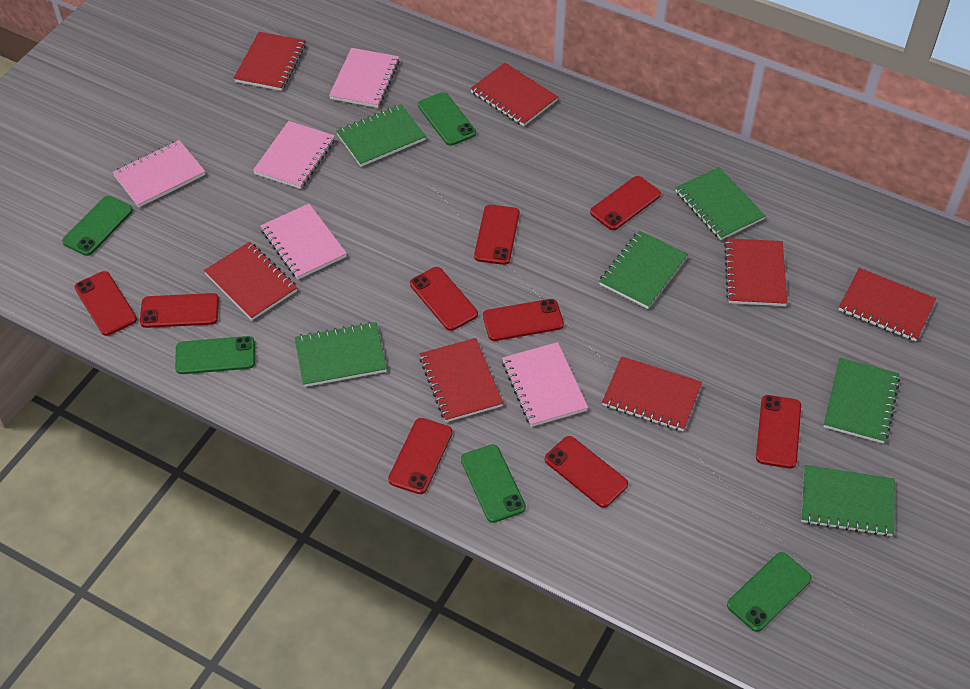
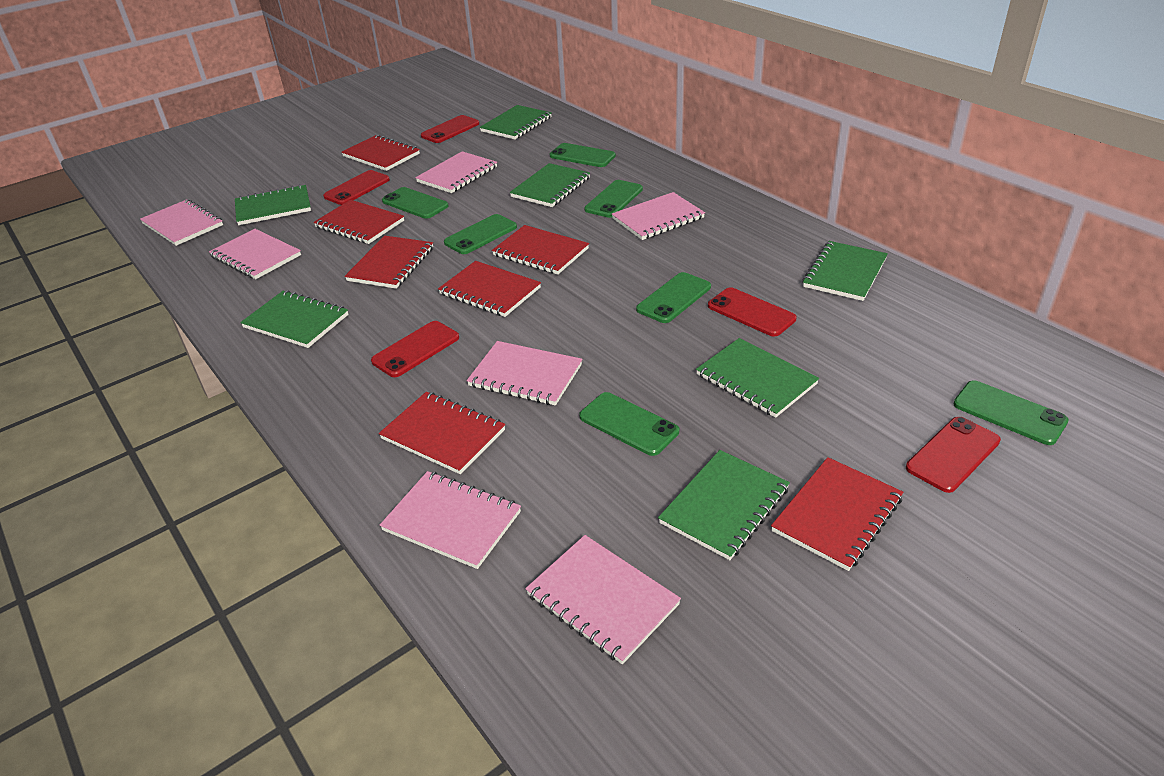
green notebook: 6 -> 7
green phone: 5 -> 7
pink notebook: 5 -> 7
red phone: 9 -> 5

